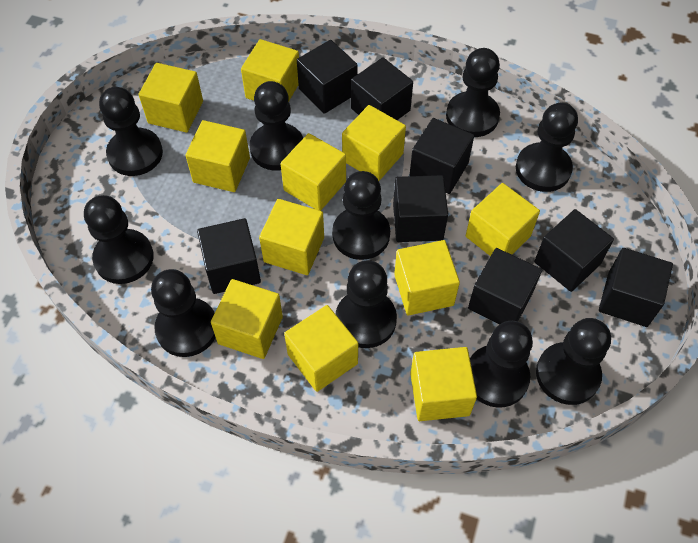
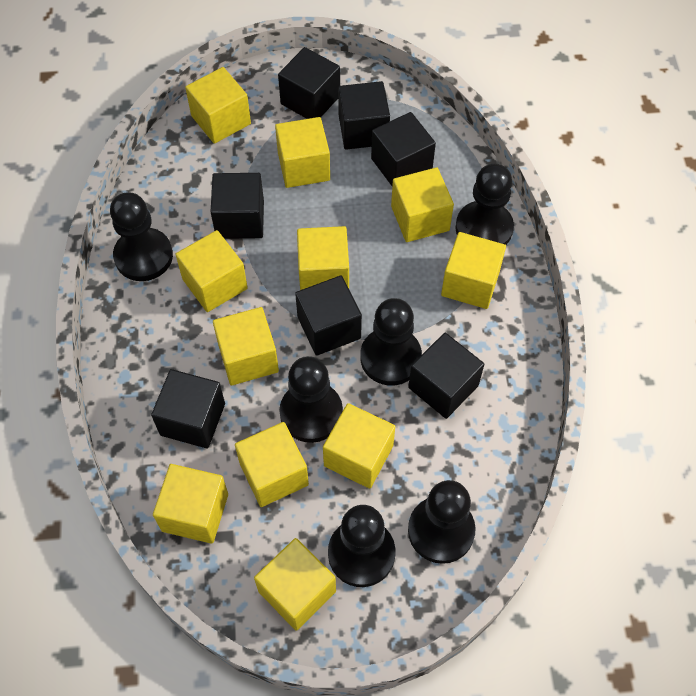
black cube: 8 -> 7
black pawn: 10 -> 6

